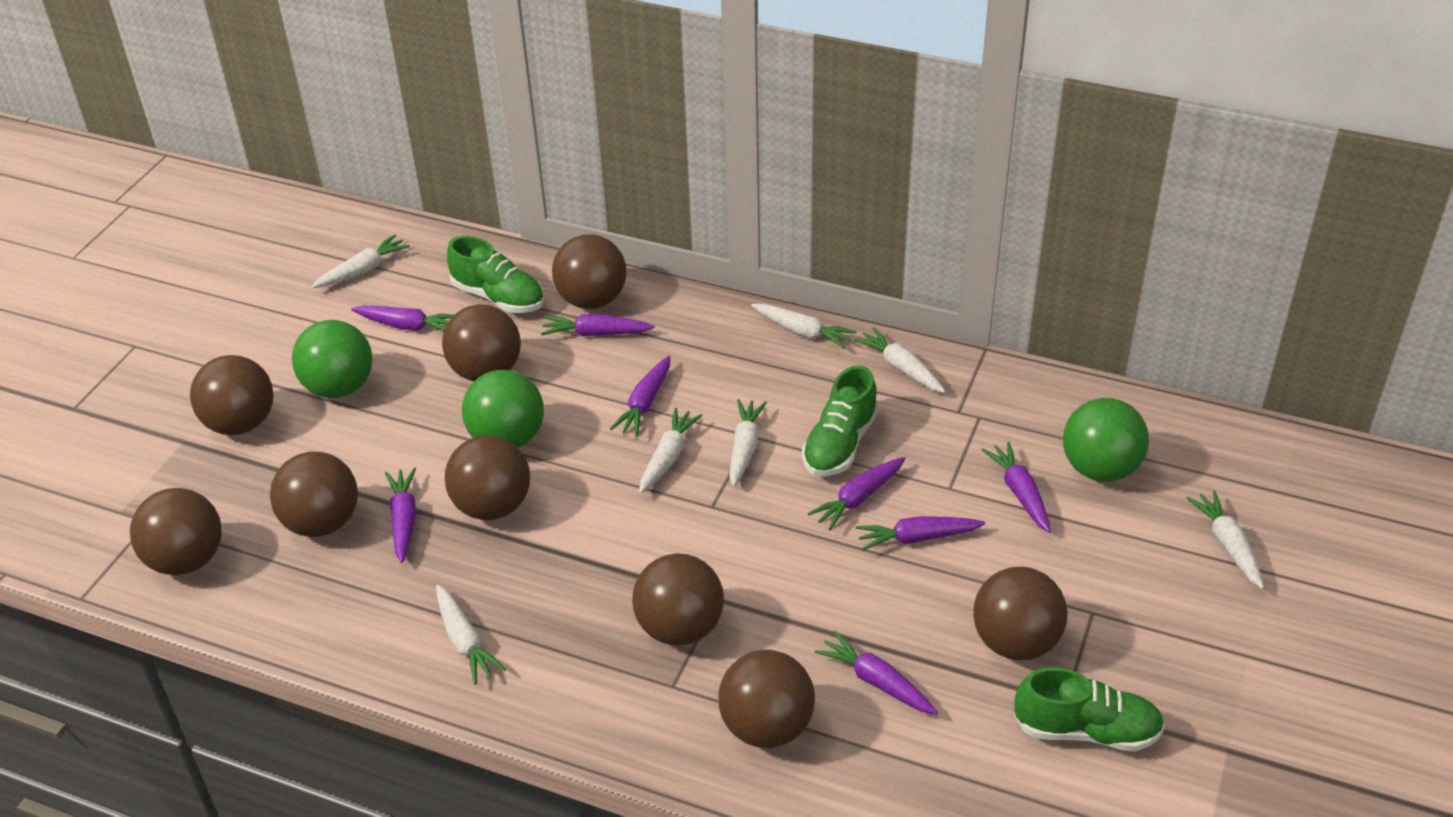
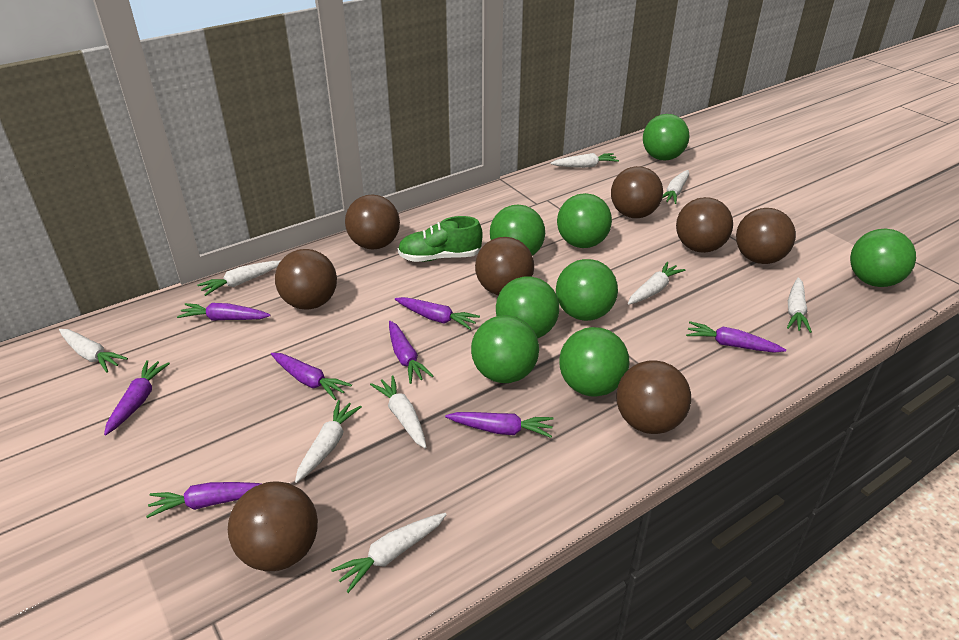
brown ball: 9 -> 8
green ball: 3 -> 8
green shoe: 3 -> 1
white carrot: 7 -> 9

